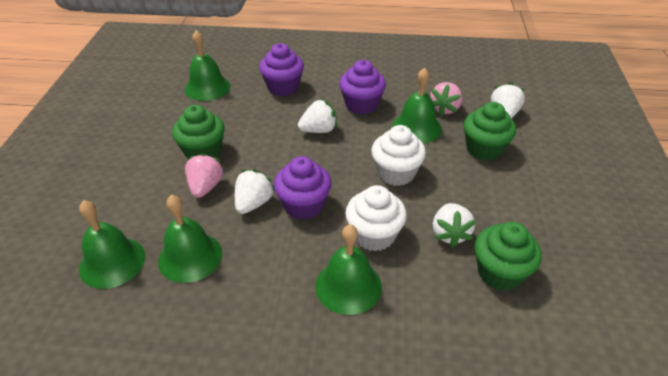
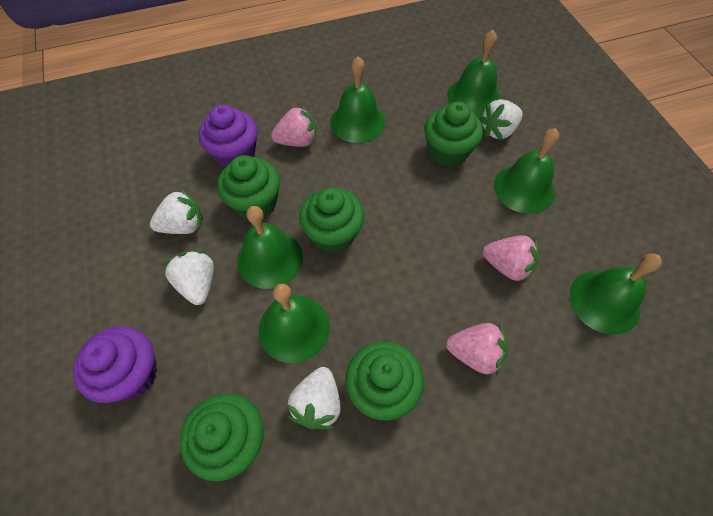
green bell: 5 -> 6
green cupcake: 3 -> 5
pink strawberry: 2 -> 3
purple cupcake: 3 -> 2
white cupcake: 2 -> 0

